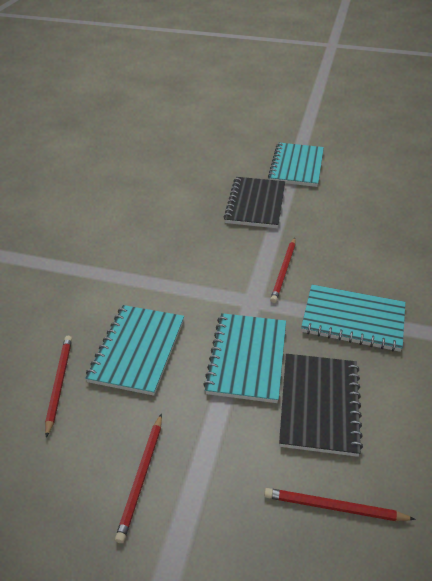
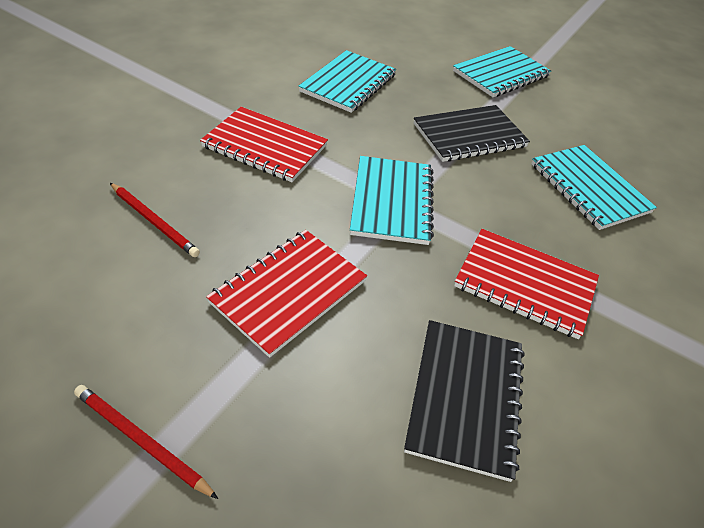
red notebook: 0 -> 3
red pencil: 4 -> 2

